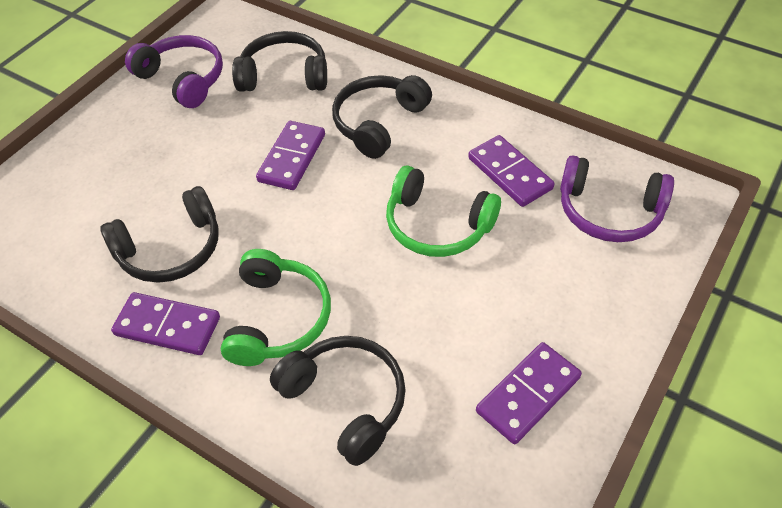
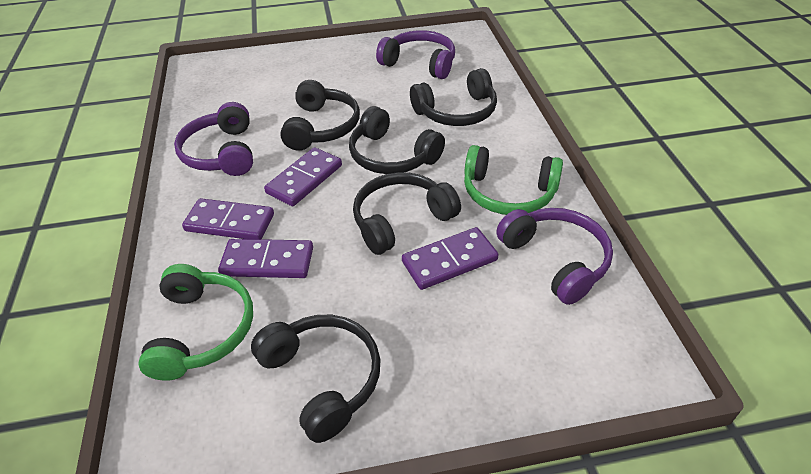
black headphones: 4 -> 5
purple headphones: 2 -> 3

